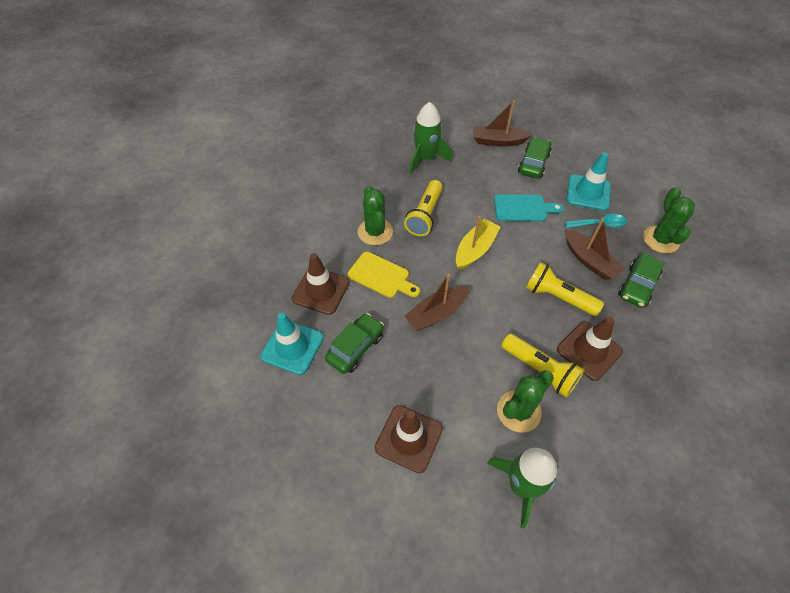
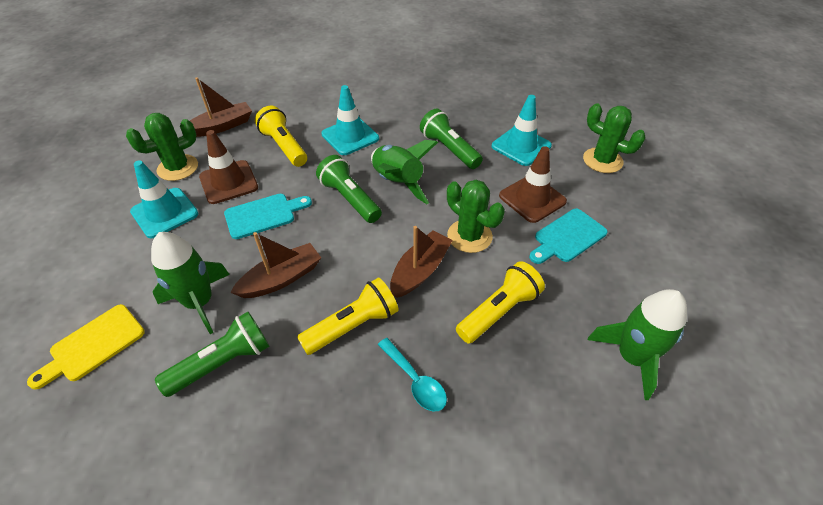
brown traffic cone: 3 -> 2
green car: 3 -> 0
green flashlight: 0 -> 3
green rocket: 2 -> 3
turquoise cutting board: 1 -> 2
turquoise traffic cone: 2 -> 3
yellow boat: 1 -> 0

